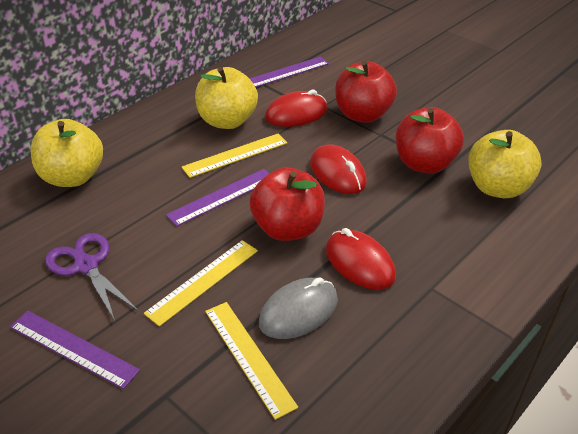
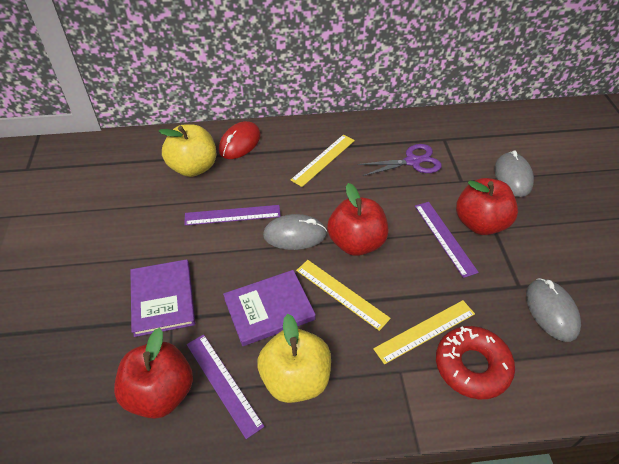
grey mouse: 1 -> 3
purple book: 0 -> 2
red donut: 0 -> 1
red mouse: 3 -> 1
yellow apple: 3 -> 2

